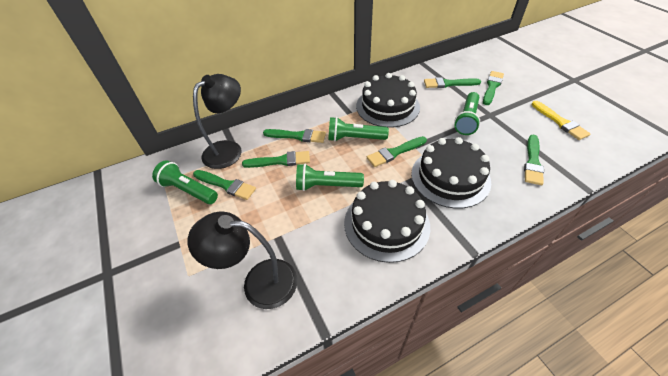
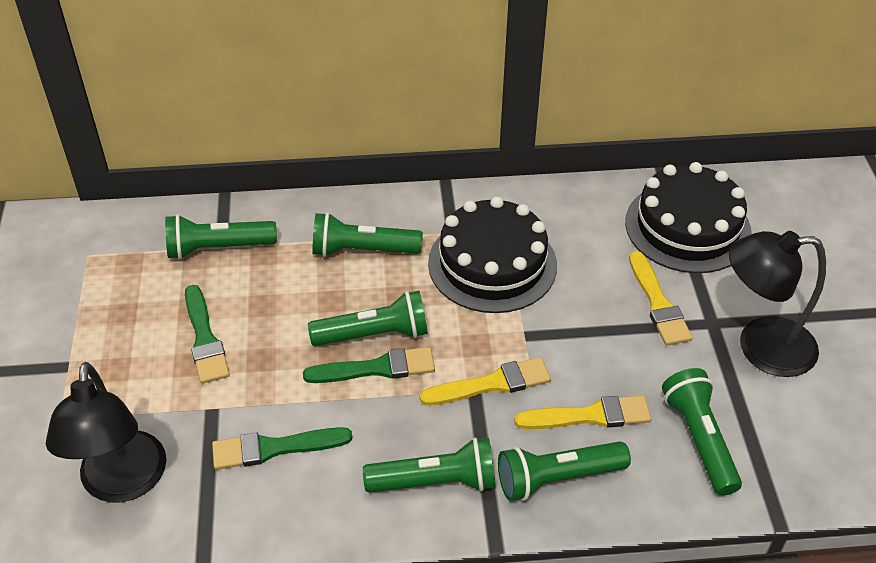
black cake: 3 -> 2
green brush: 7 -> 3
green flashlight: 4 -> 6
yellow brush: 1 -> 3

